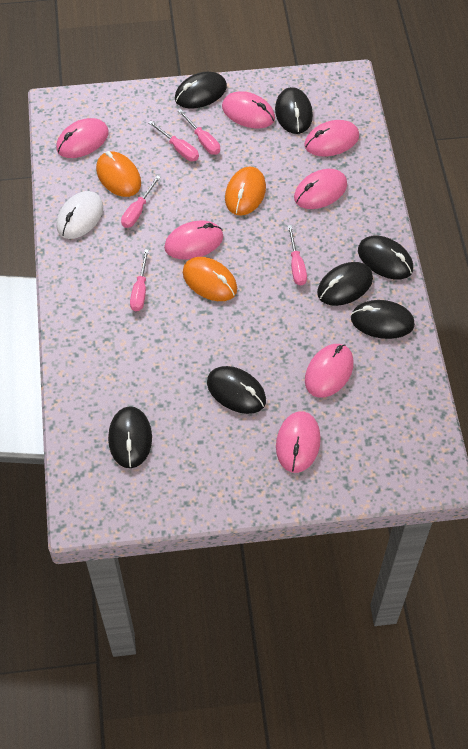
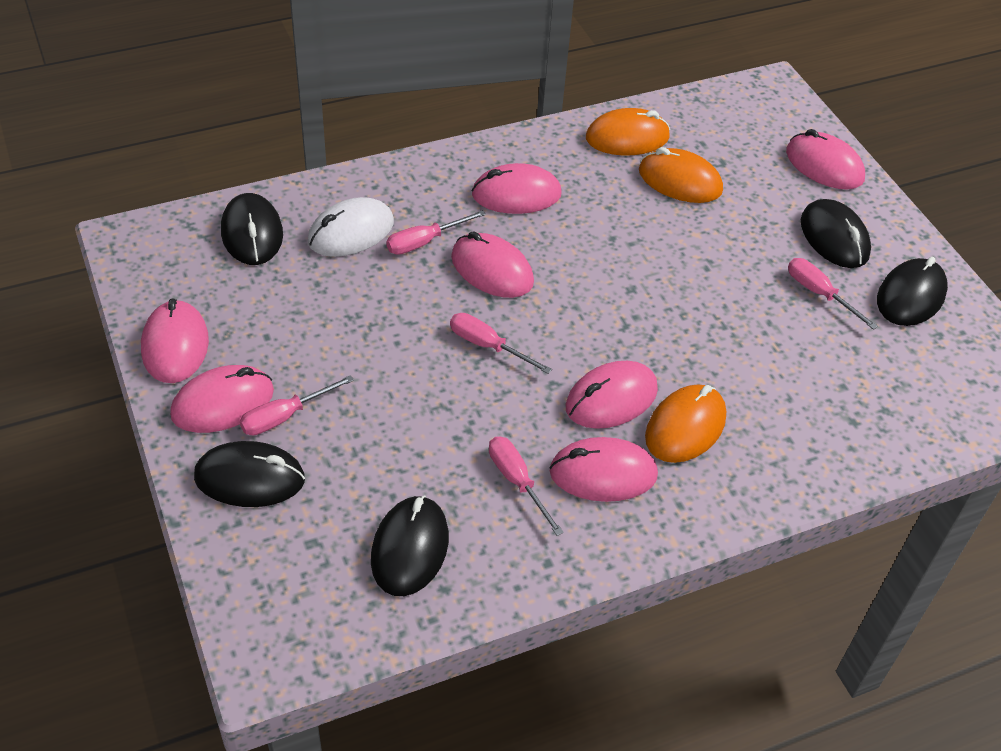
black mouse: 7 -> 5

